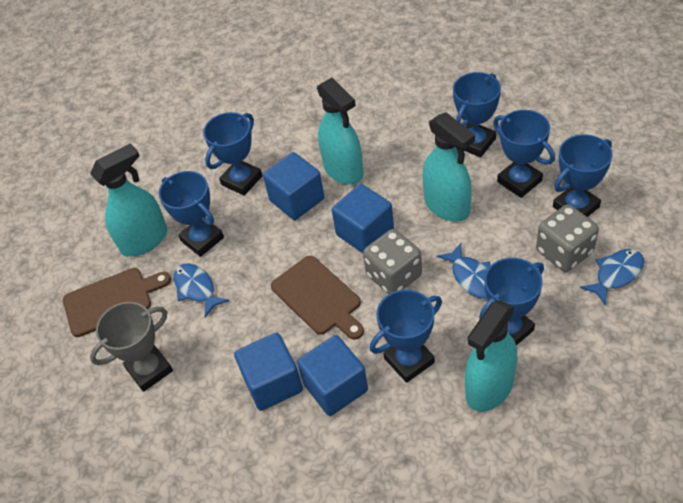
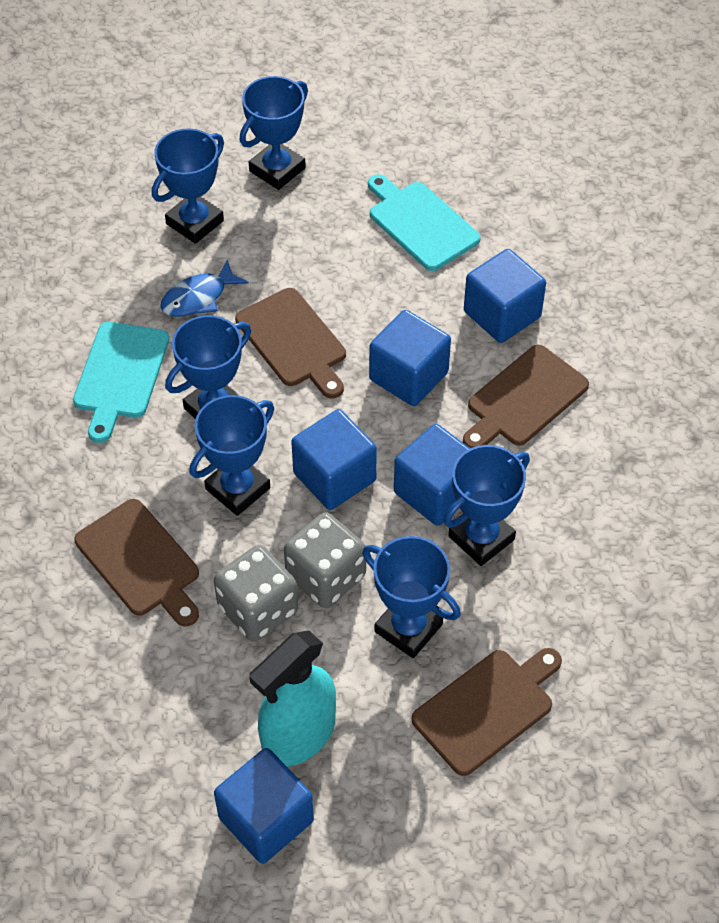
blue cube: 4 -> 5
blue fish: 3 -> 1
blue trophy: 7 -> 6
brown cutting board: 2 -> 4
grey trophy: 1 -> 0
turquoise cutting board: 0 -> 2
turquoise spray bottle: 4 -> 1

